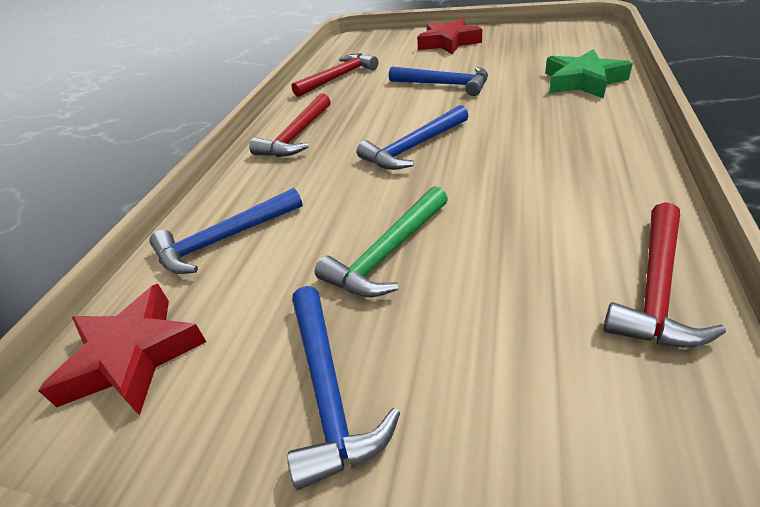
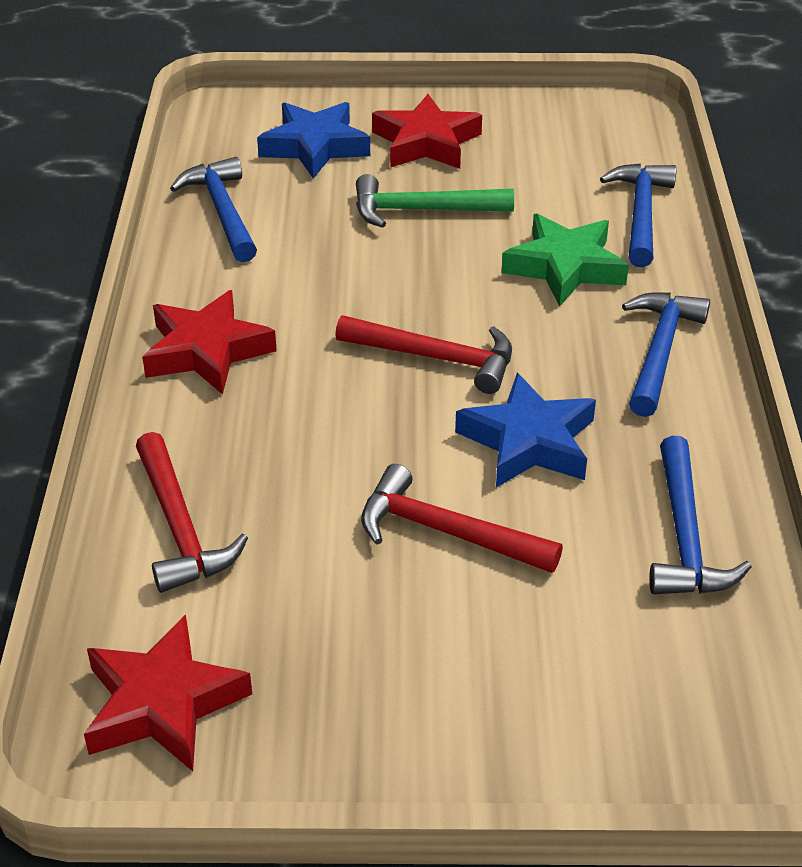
blue star: 0 -> 2
red star: 2 -> 3

